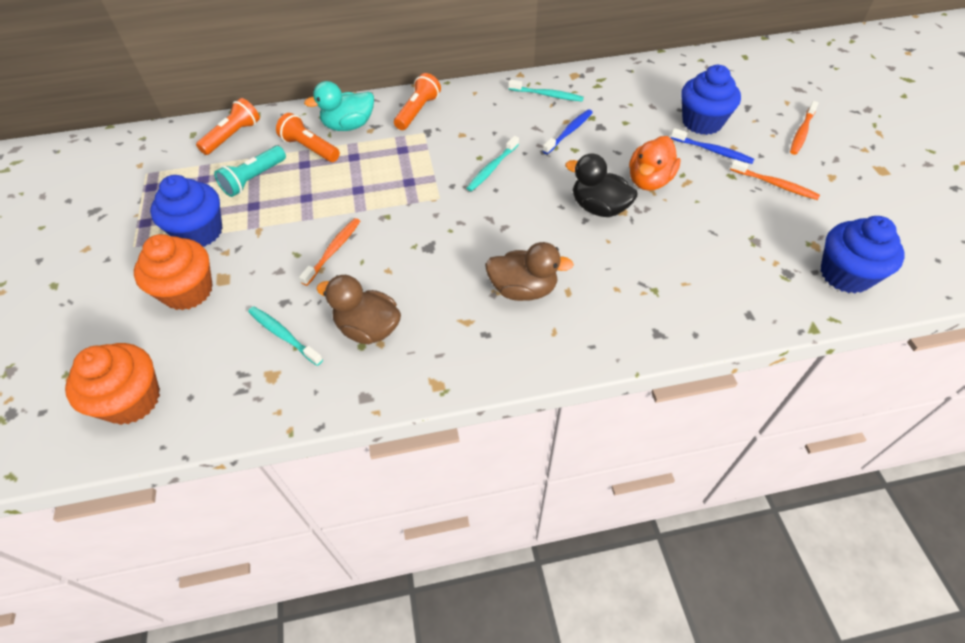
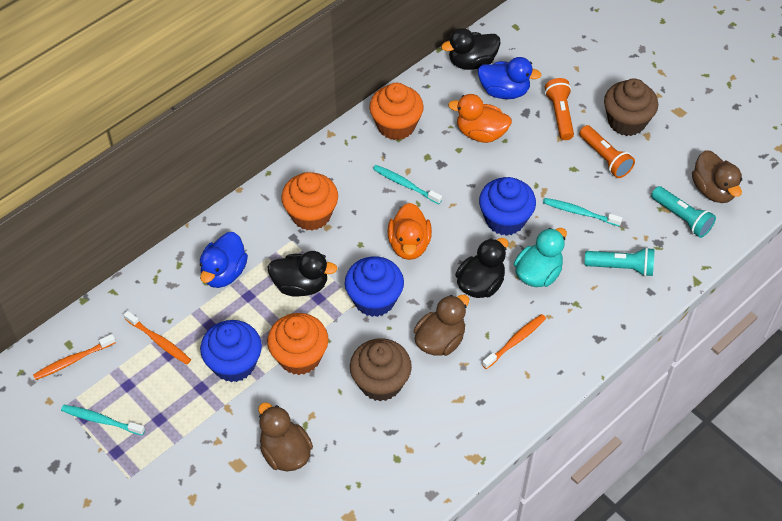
black duck: 1 -> 3
blue duck: 0 -> 2
blue toothbrush: 2 -> 0
brown cupcake: 0 -> 2
brown duck: 2 -> 3
orange cupcake: 2 -> 3
orange duck: 1 -> 2
orange flashlight: 3 -> 2
turquoise flashlight: 1 -> 2

